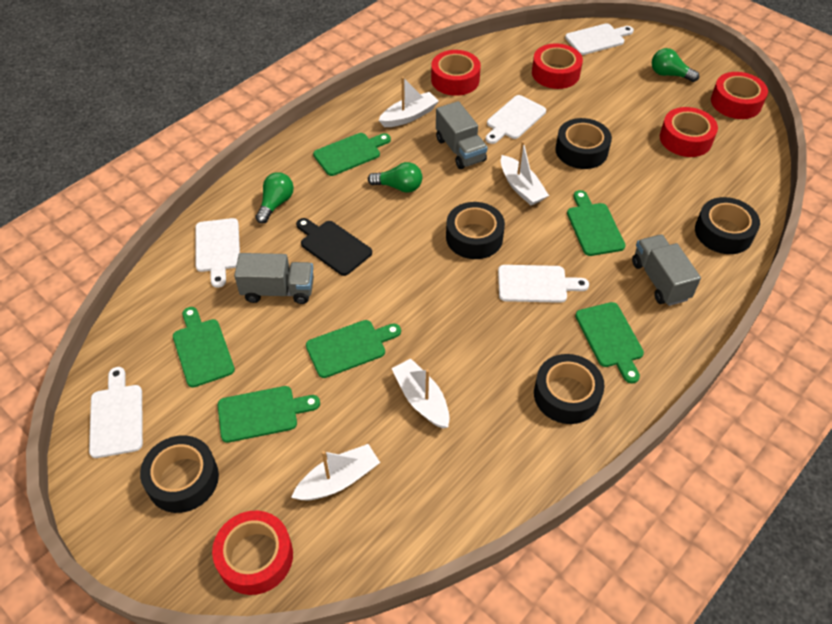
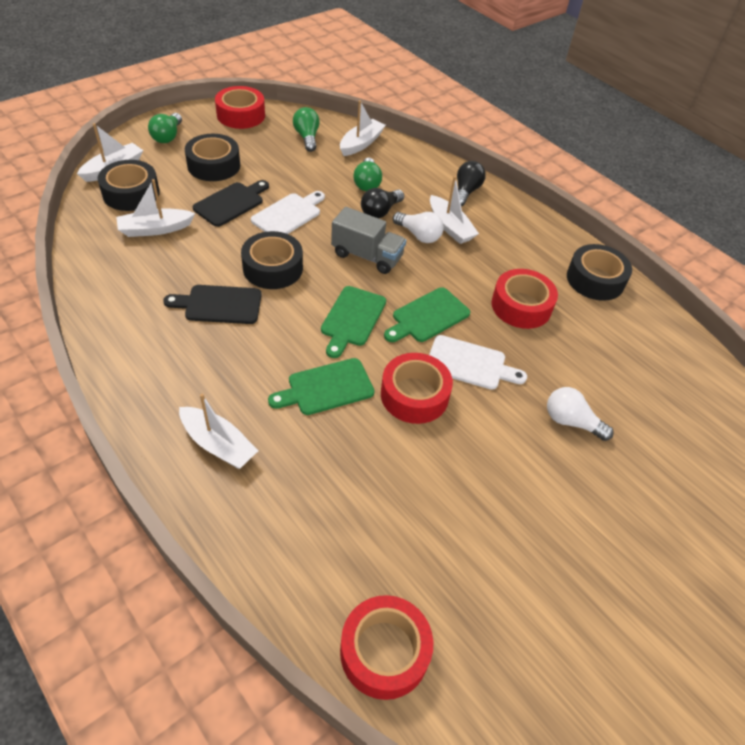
black cutting board: 1 -> 2
black light bulb: 0 -> 2
black tape: 5 -> 4
green cutting board: 6 -> 3
grey truck: 3 -> 1
red tape: 5 -> 4
white boat: 4 -> 5
white cutting board: 5 -> 2
white light bulb: 0 -> 2

